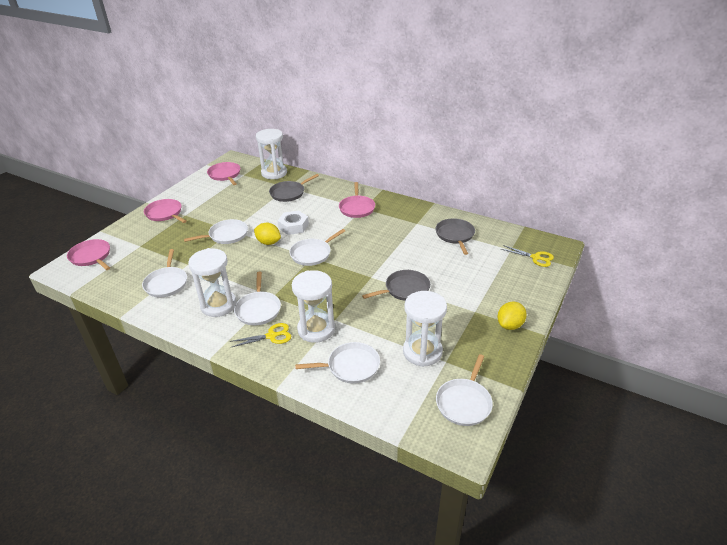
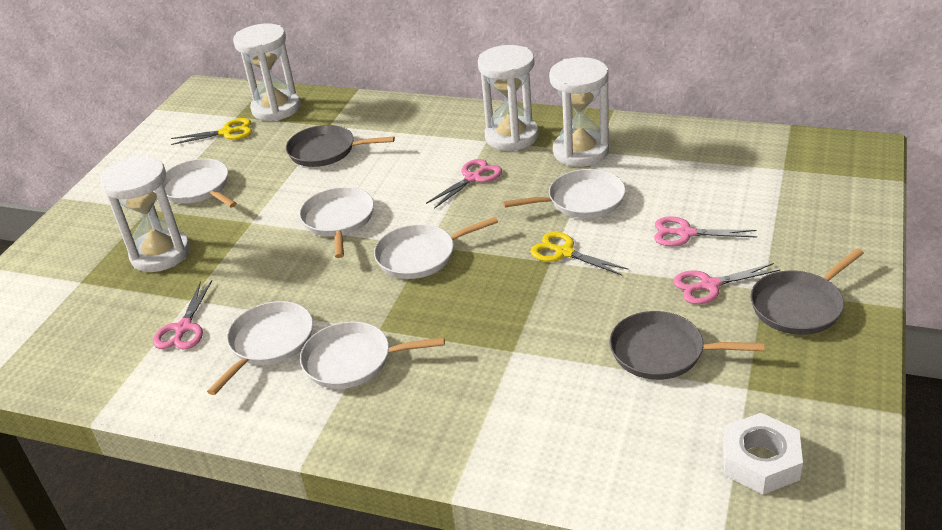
pink pan: 4 -> 0
pink scissors: 0 -> 4
yellow lemon: 2 -> 0

